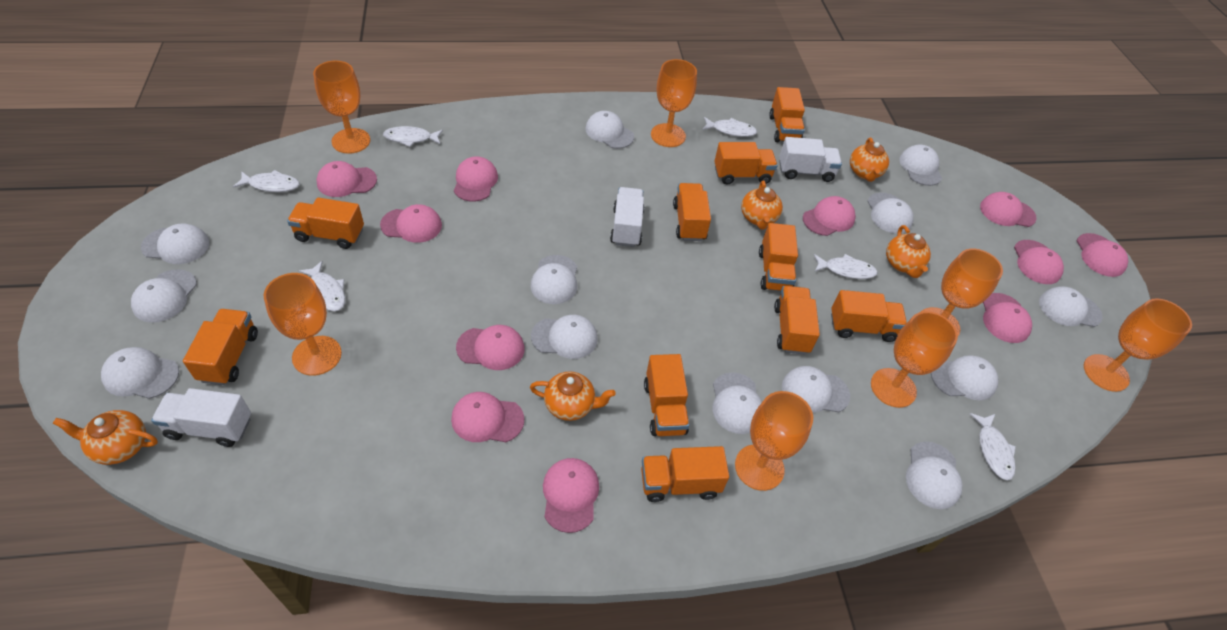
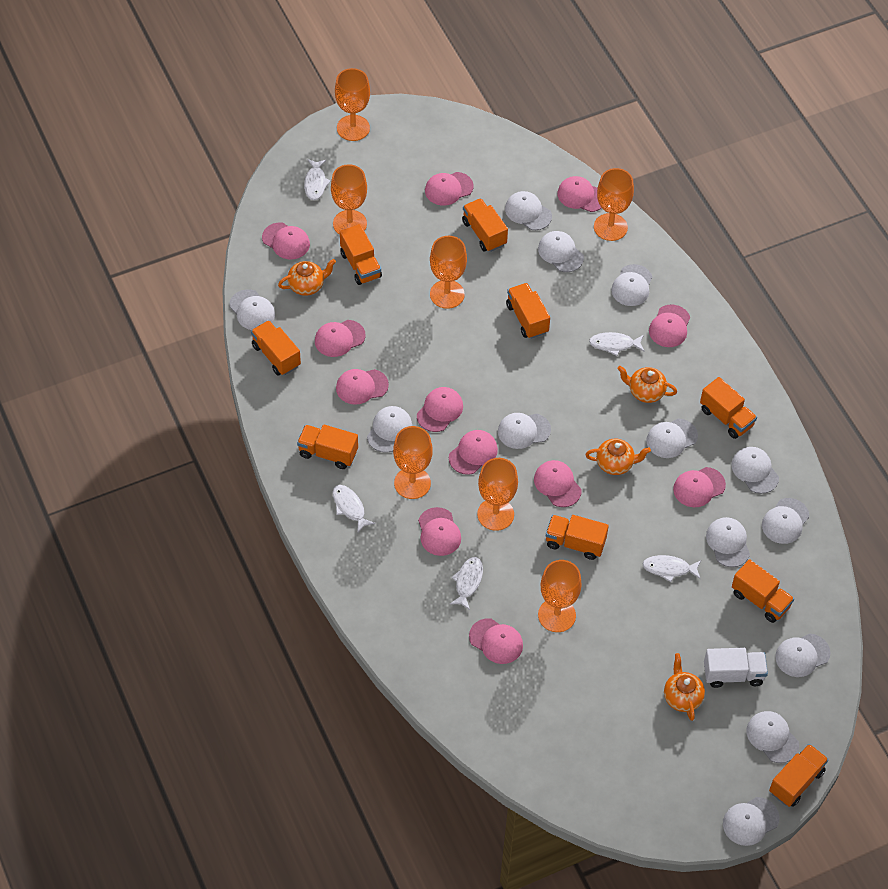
orange teapot: 5 -> 4
orange truck: 10 -> 9
pink cap: 11 -> 12
white fish: 6 -> 5
white truck: 3 -> 1

